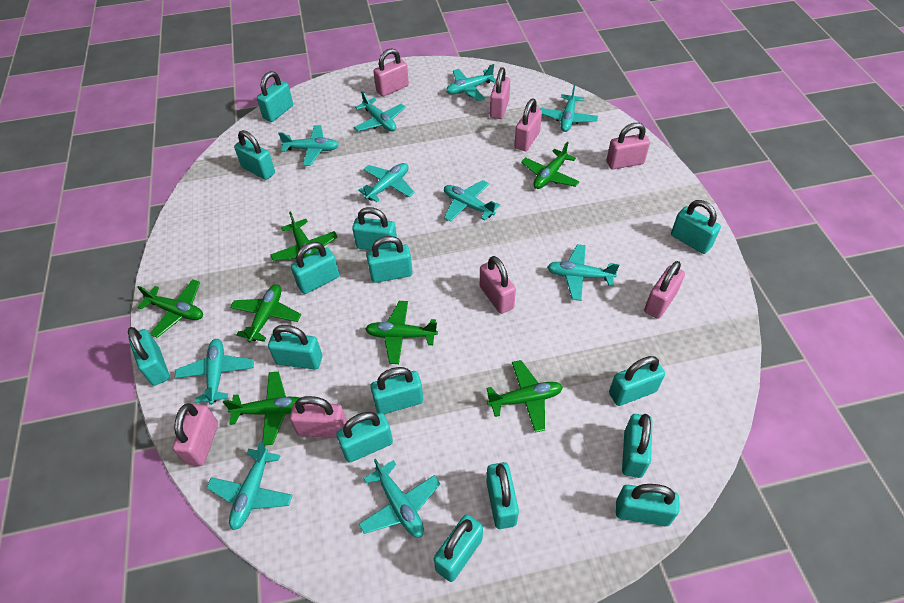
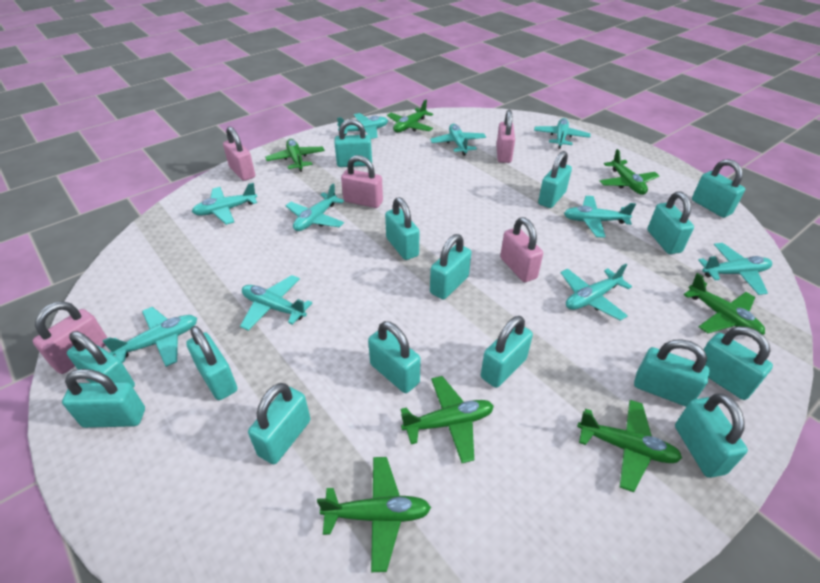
pink padlock: 8 -> 5

